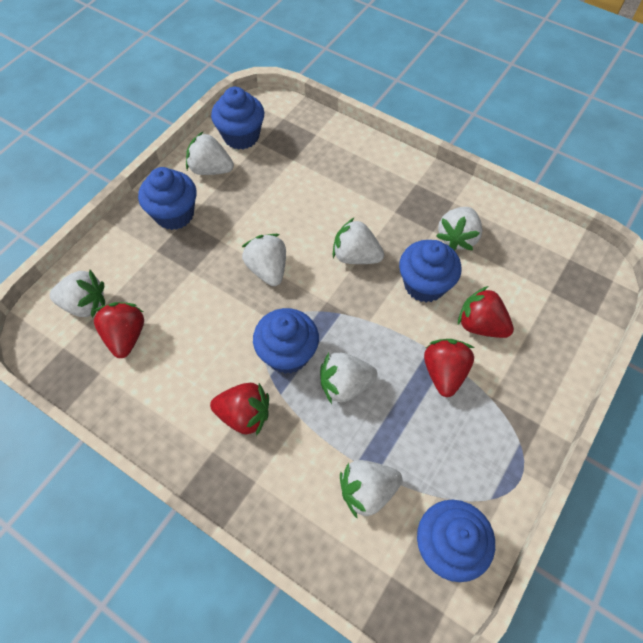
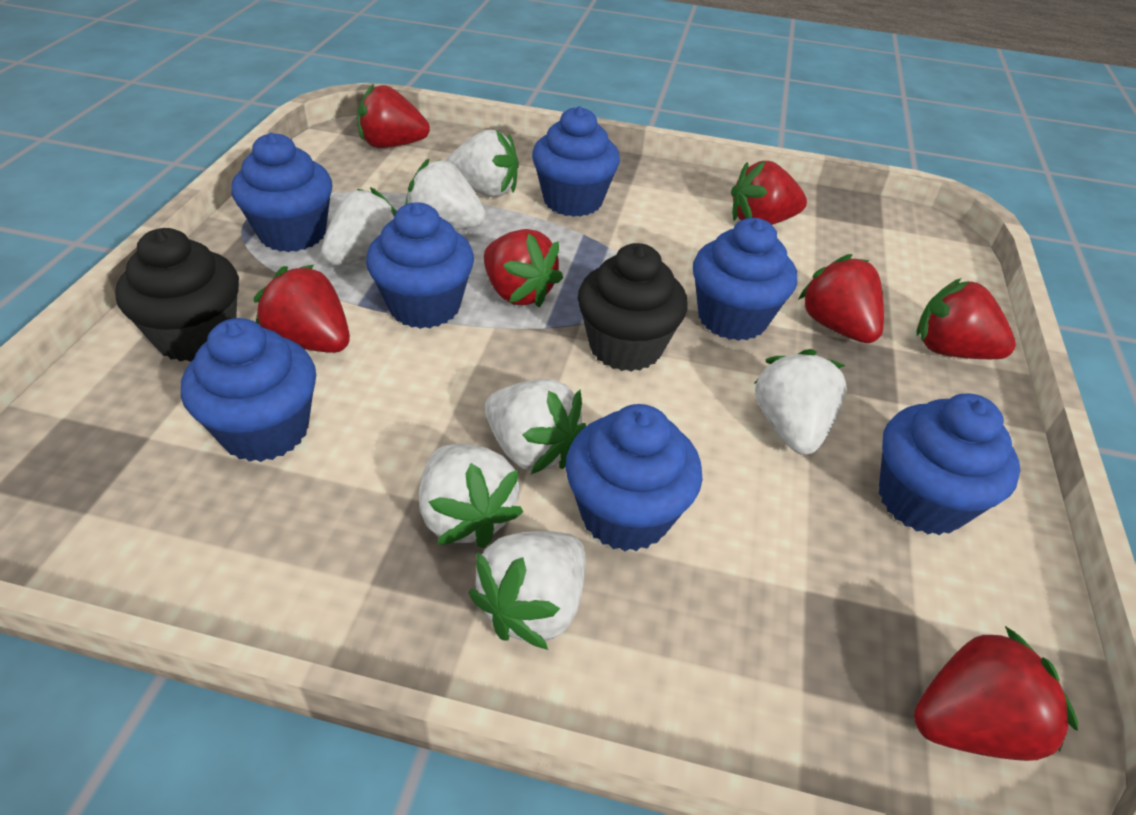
black cupcake: 0 -> 2
blue cupcake: 5 -> 7
red strawberry: 4 -> 7

